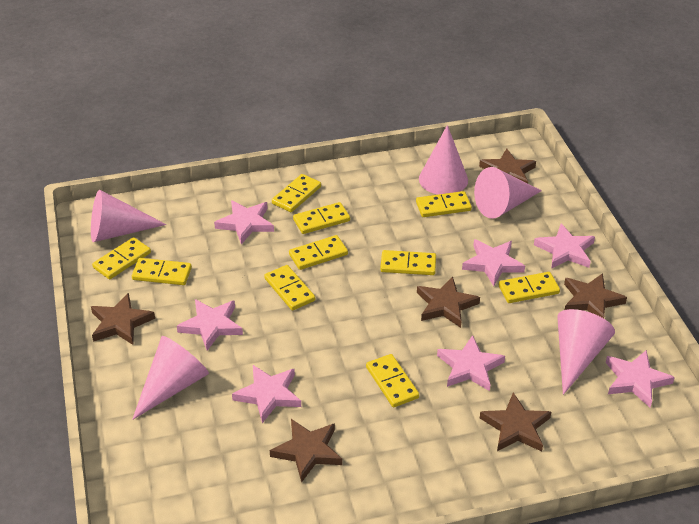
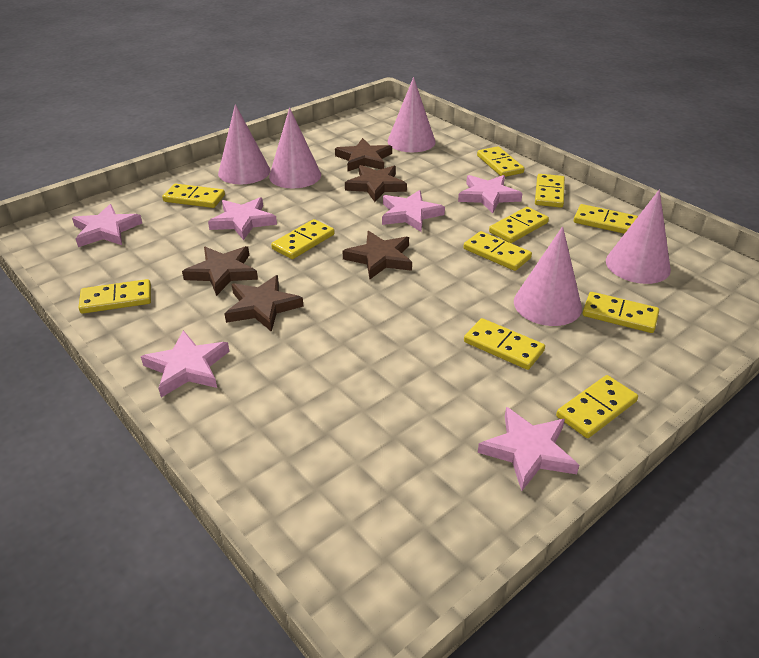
brown star: 6 -> 5
pink star: 7 -> 6
yellow domino: 10 -> 11

